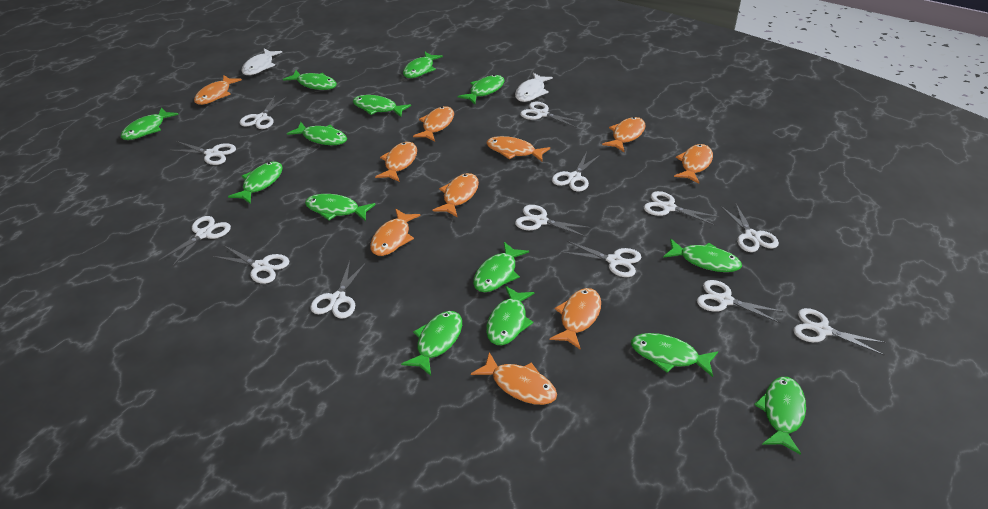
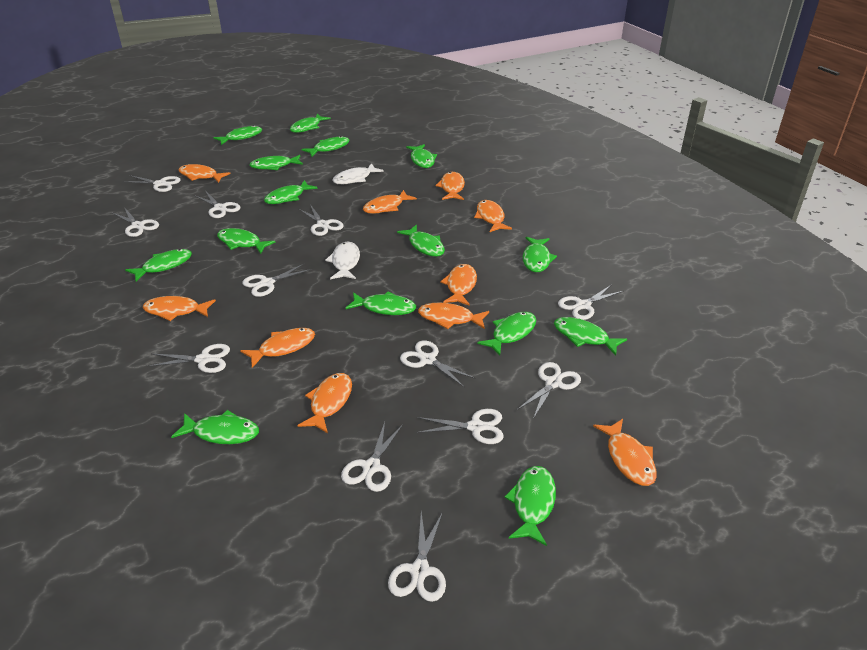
green fish: 14 -> 15
white scissors: 13 -> 12

